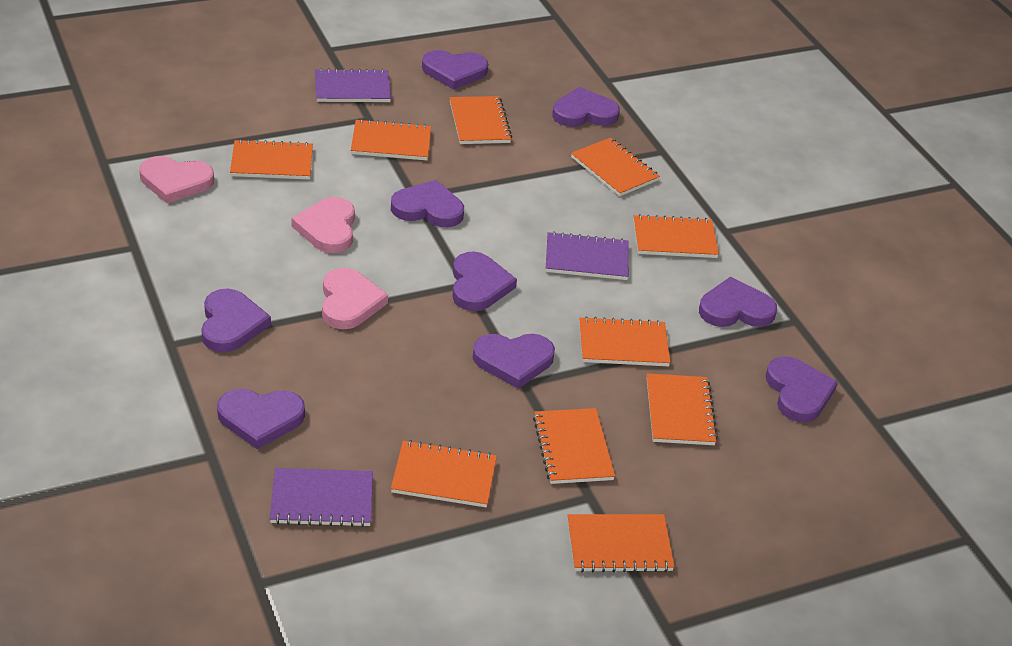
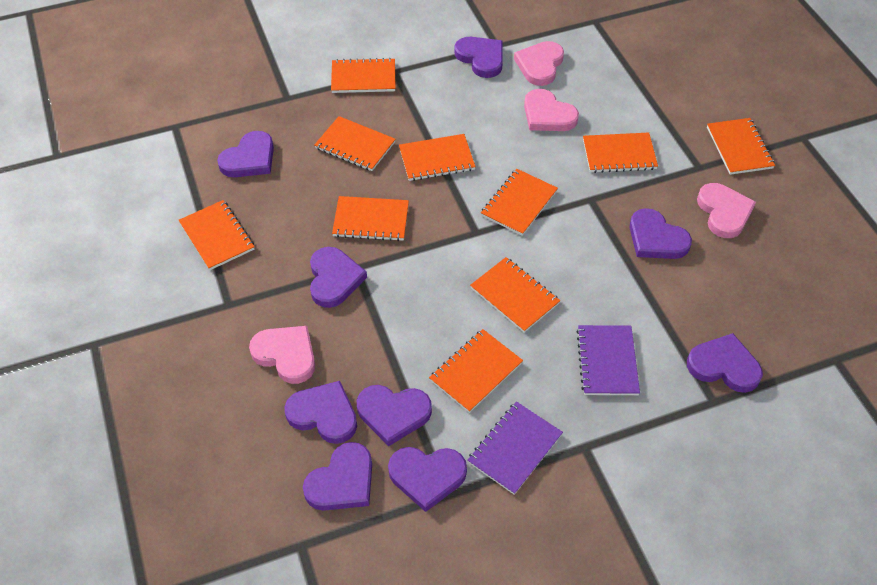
pink heart: 3 -> 4
purple notebook: 3 -> 2

